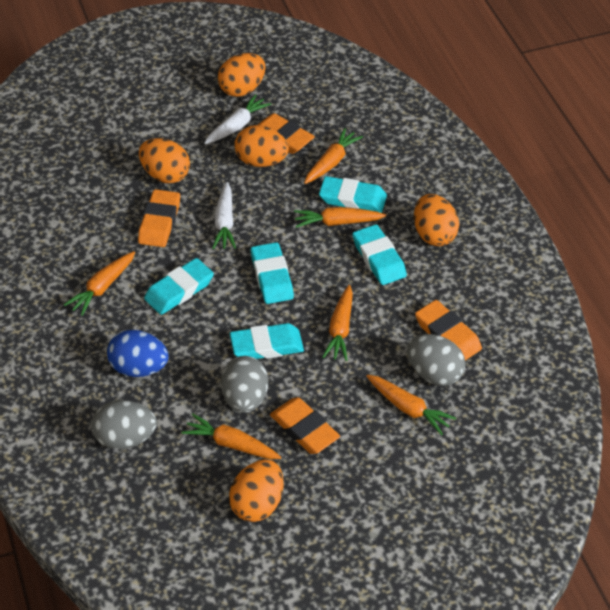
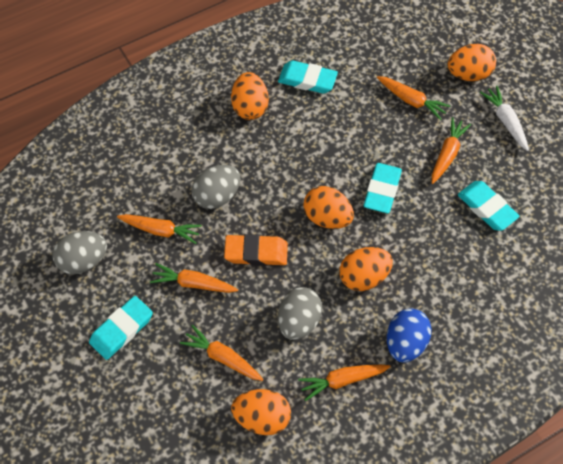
orange eraser: 4 -> 1
turquoise eraser: 5 -> 4
white carrot: 2 -> 1

